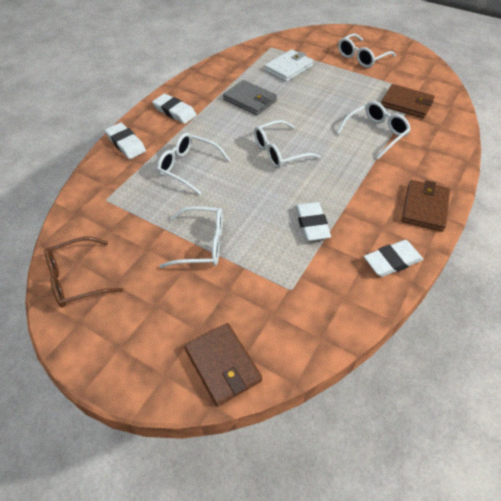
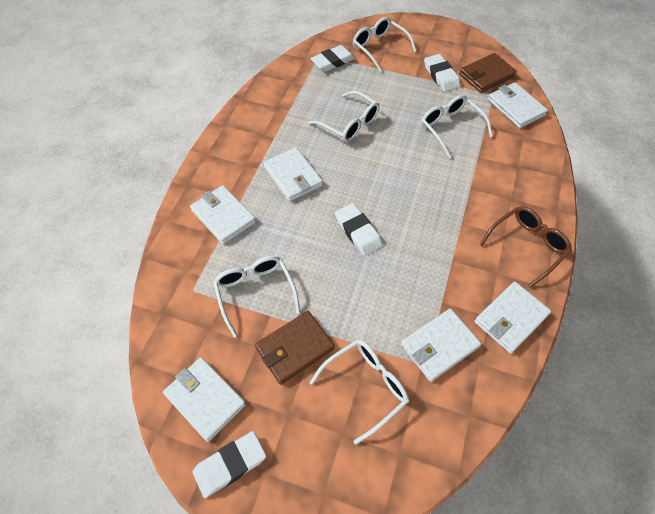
brown wallet: 3 -> 2
grey wallet: 1 -> 0
white wallet: 1 -> 6

